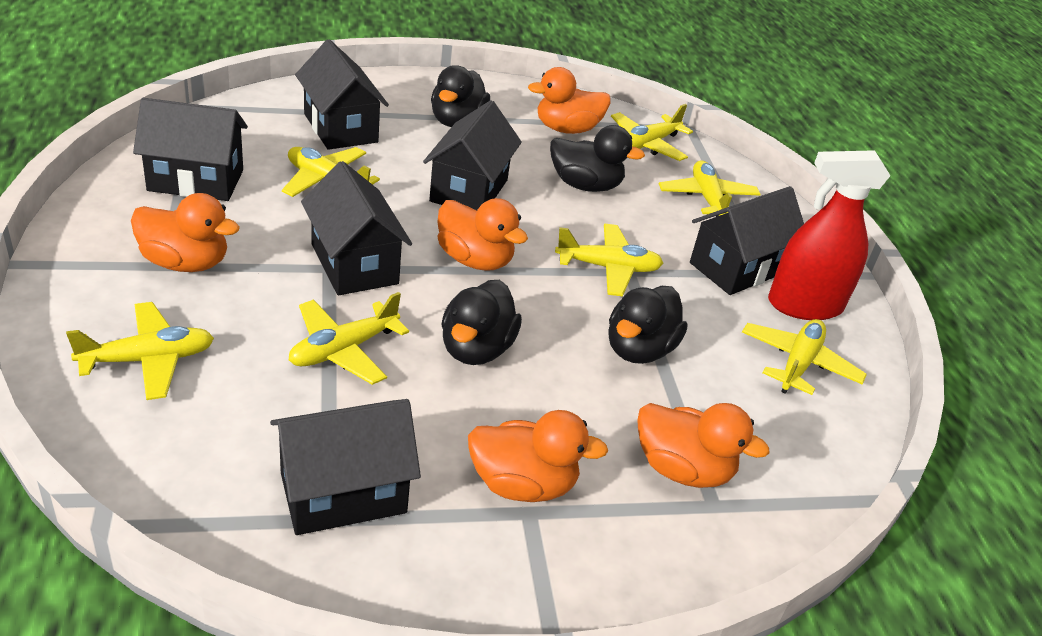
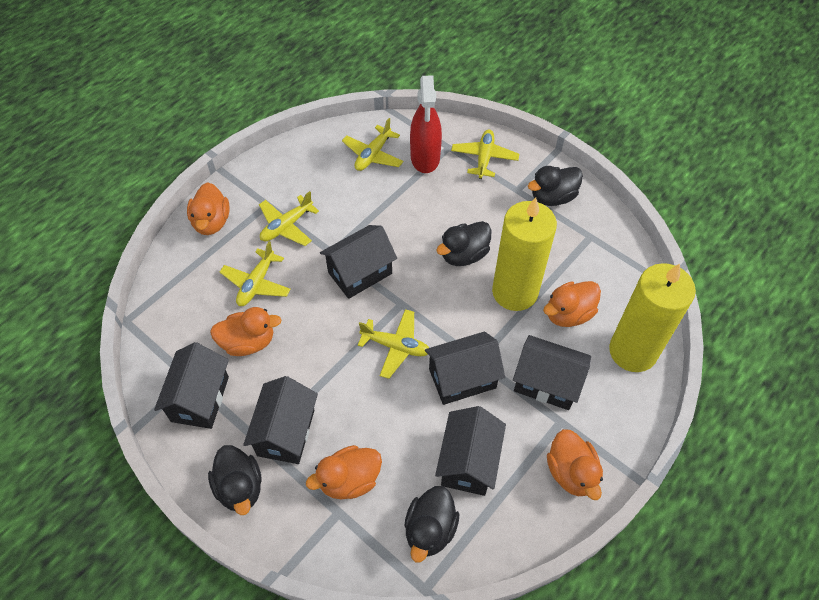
yellow candle: 0 -> 2
yellow plane: 7 -> 5

